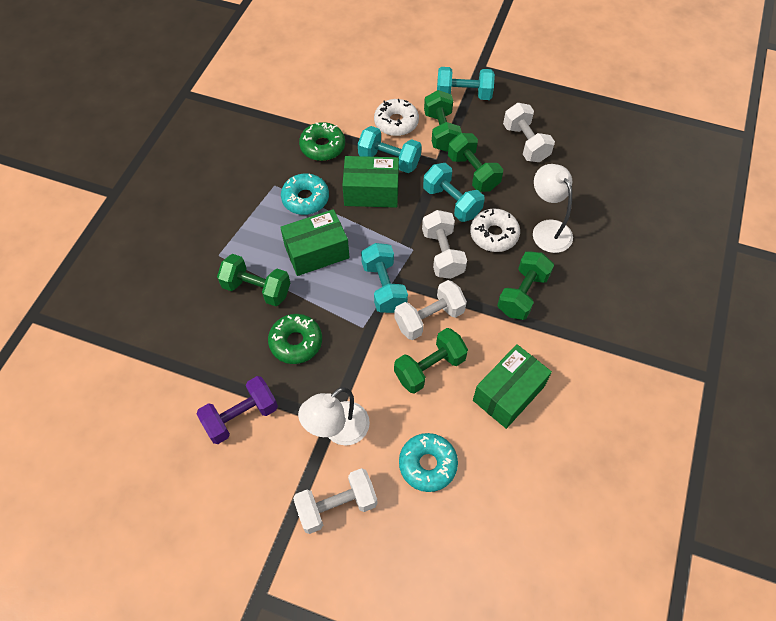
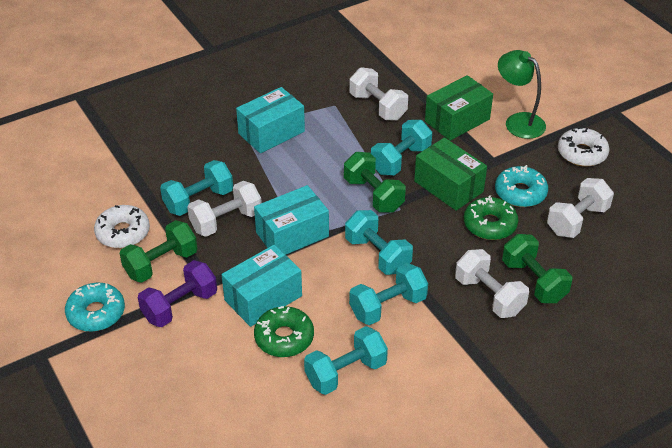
green box: 3 -> 2
green dumbbell: 5 -> 3
green lamp: 0 -> 1
turquoise box: 0 -> 3
turquoise dumbbell: 4 -> 5
white lamp: 2 -> 0

